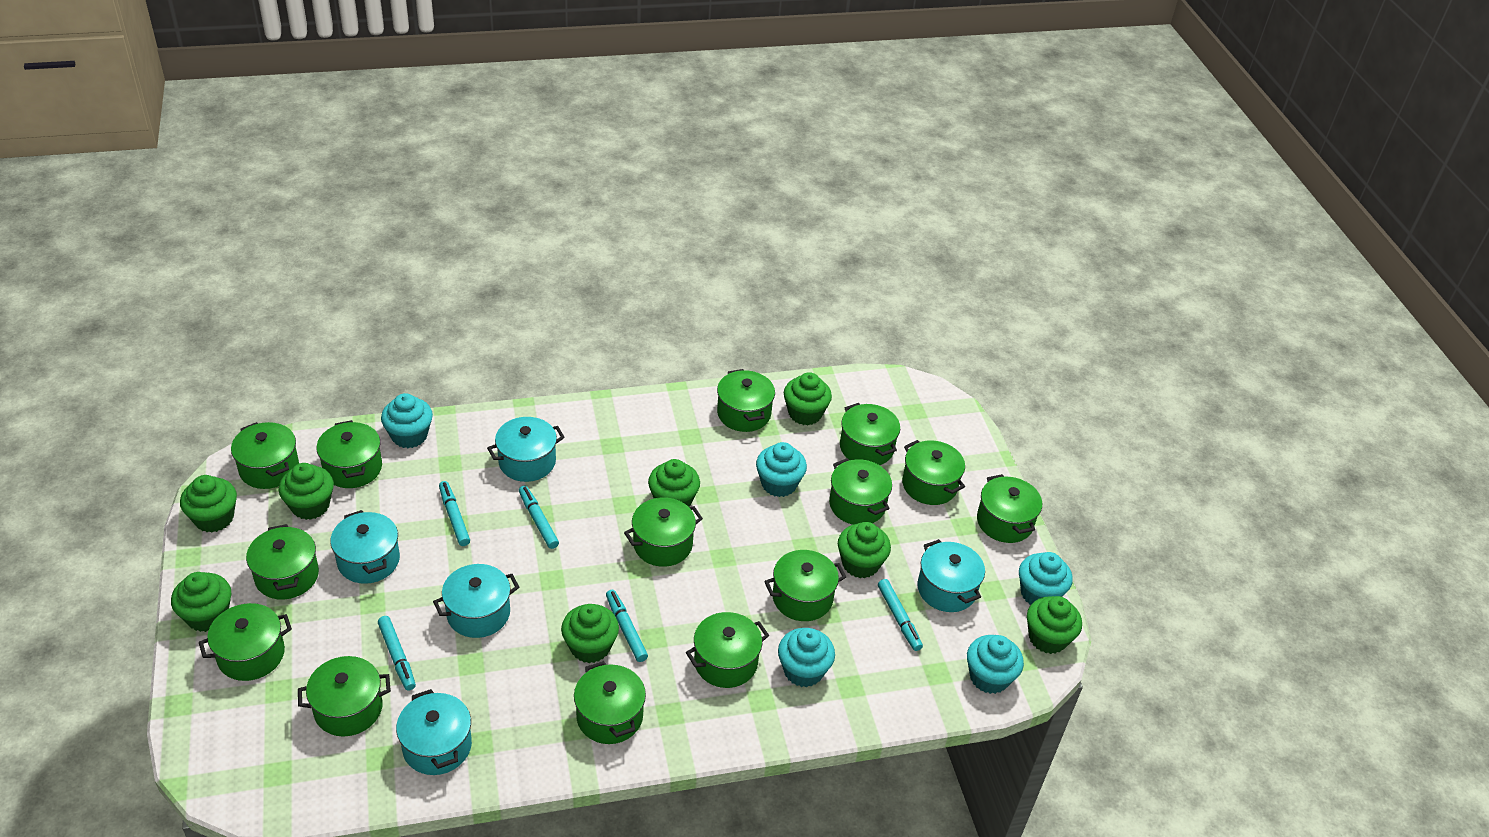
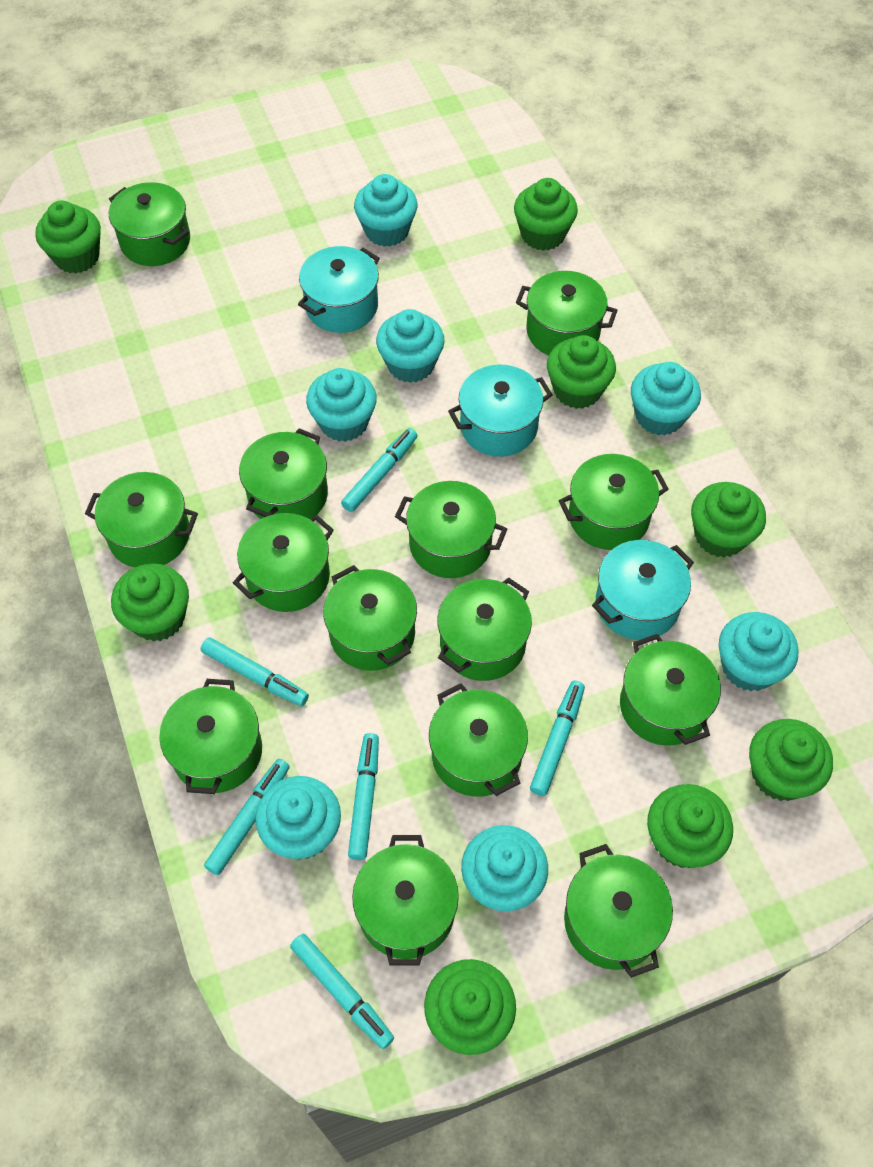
turquoise cupcake: 5 -> 7
turquoise marker: 5 -> 6
turquoise pot: 5 -> 3

